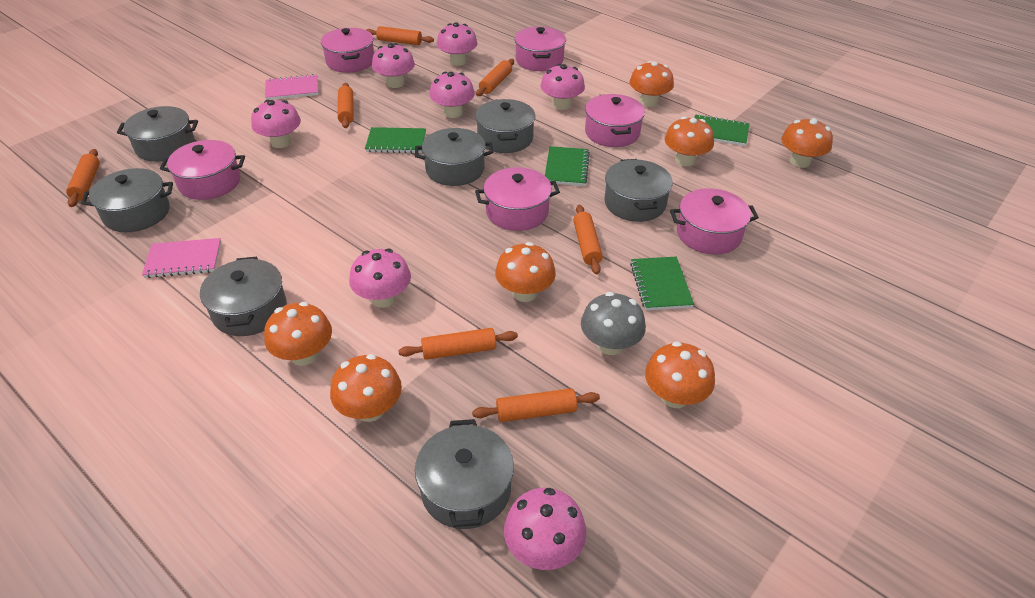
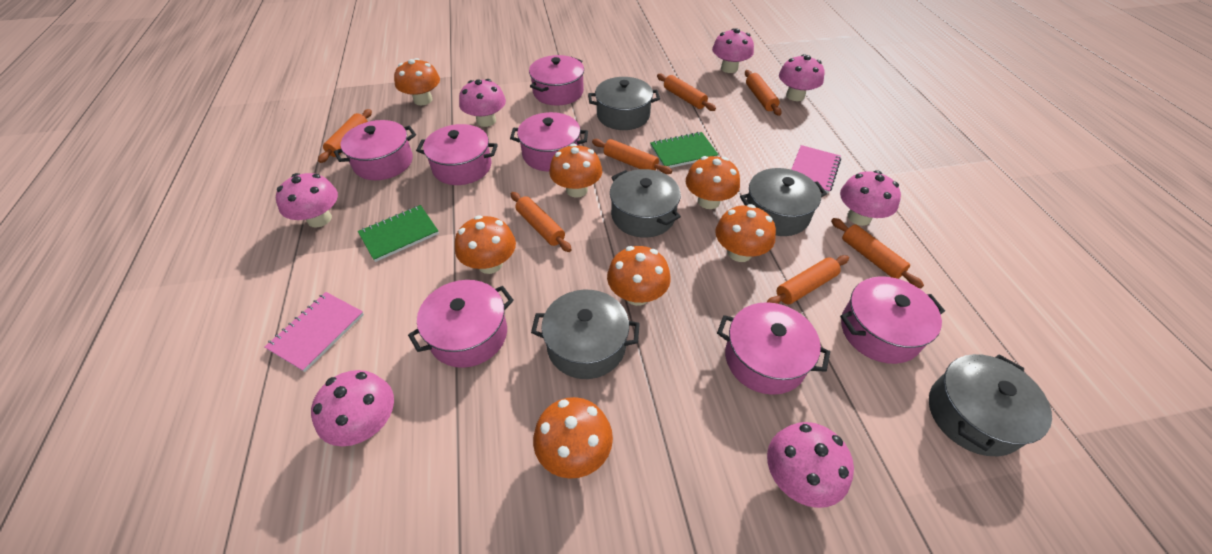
green notebook: 4 -> 2
grey mushroom: 1 -> 0
grey pot: 7 -> 5
pink pot: 6 -> 7

